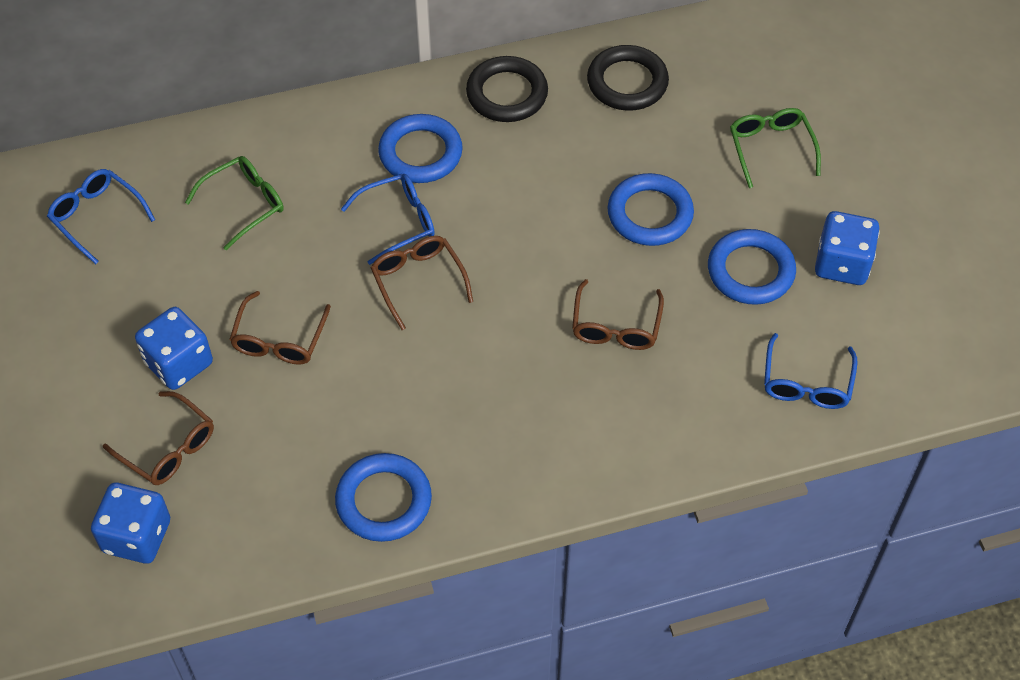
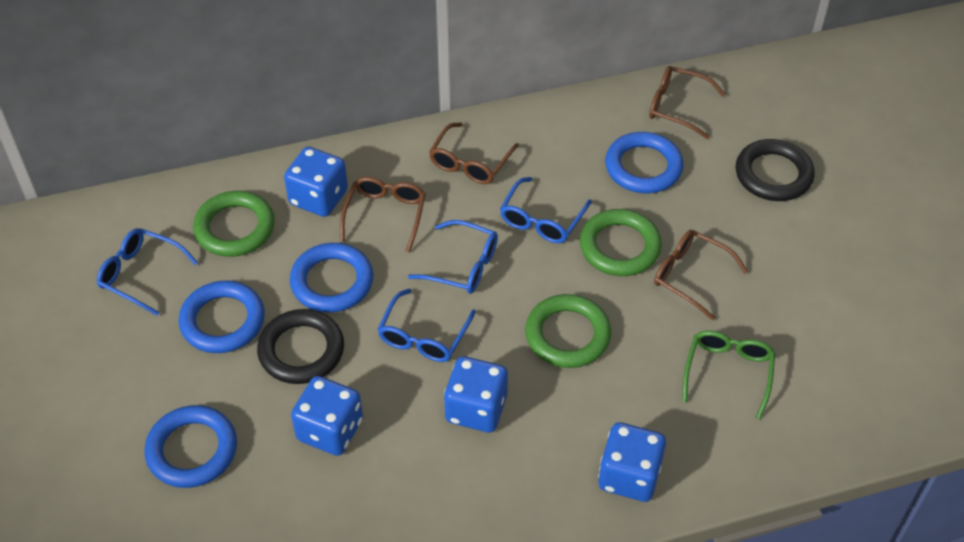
blue dice: 3 -> 4
blue glasses: 3 -> 4
green glasses: 2 -> 1
green ring: 0 -> 3

